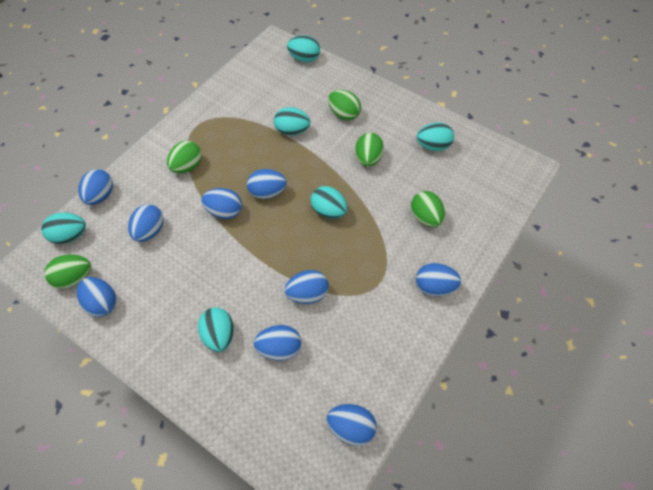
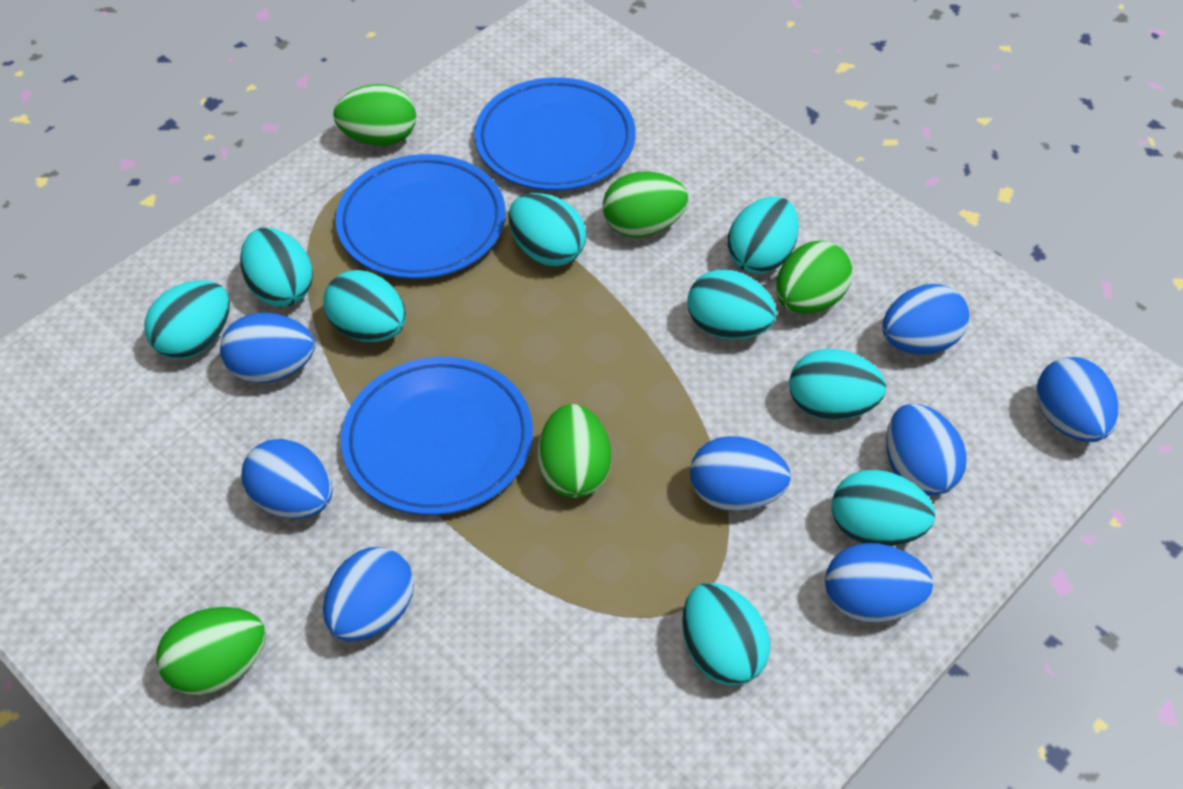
blue egg: 9 -> 8
blue plate: 0 -> 3
turquoise egg: 6 -> 9

